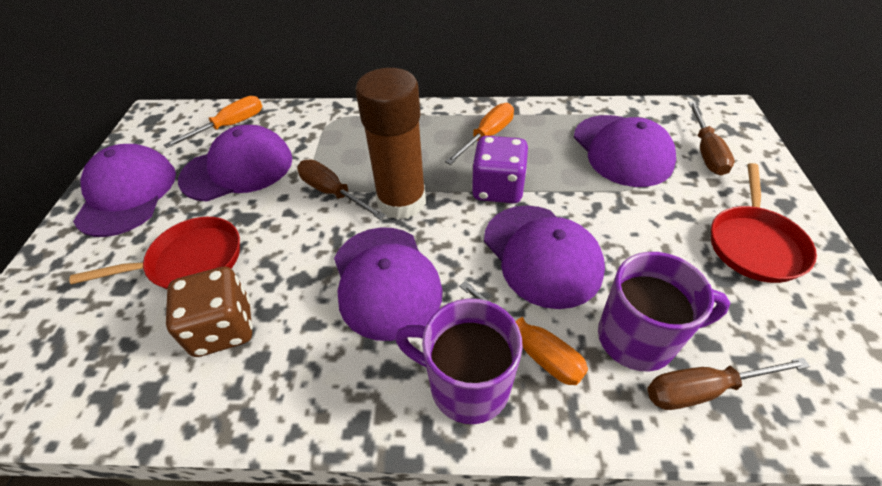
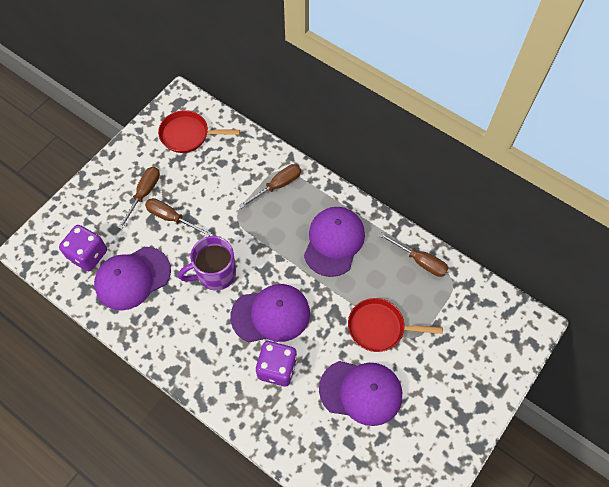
brown dice: 1 -> 0
brown glue stick: 1 -> 0
brown screwdriver: 3 -> 4
orange screwdriver: 3 -> 0
purple cap: 5 -> 4
purple dice: 1 -> 2
purple mug: 2 -> 1

